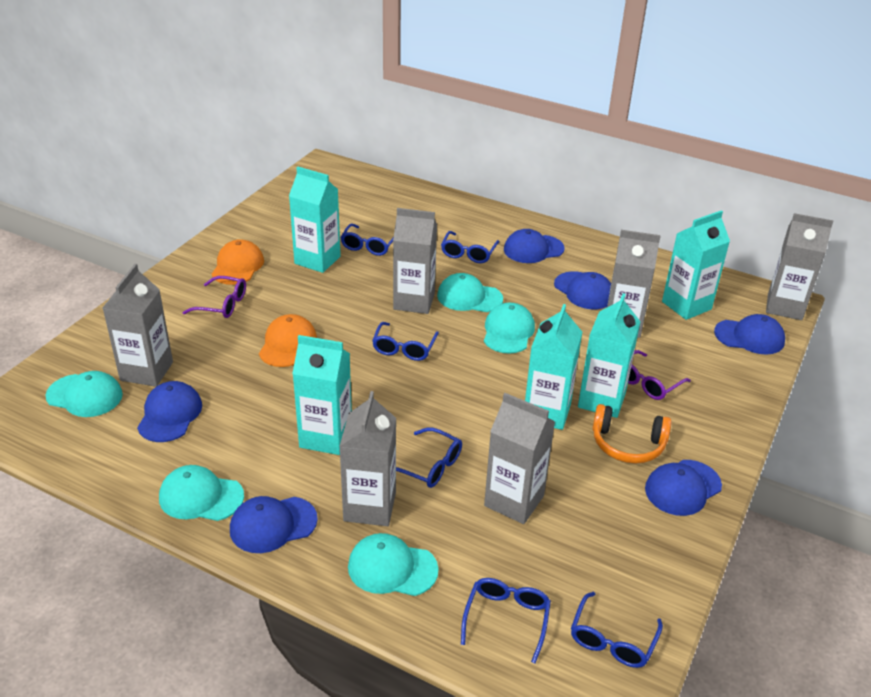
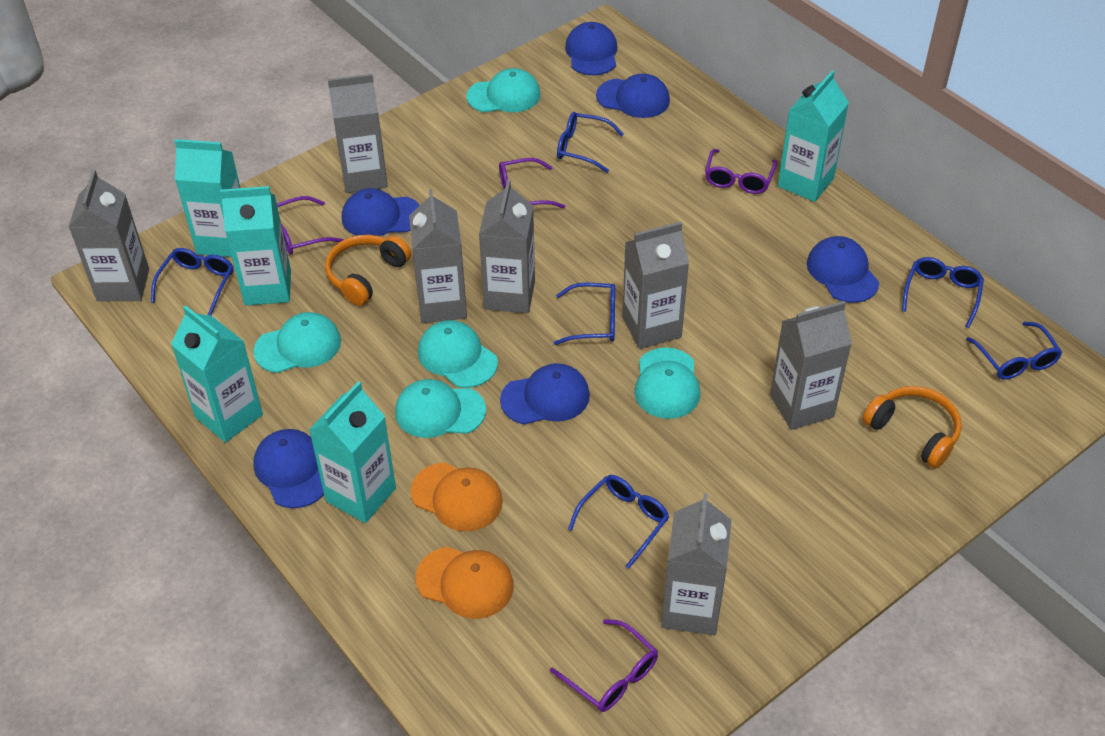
grey carton: 6 -> 7
orange headphones: 1 -> 2
purple glasses: 2 -> 4

